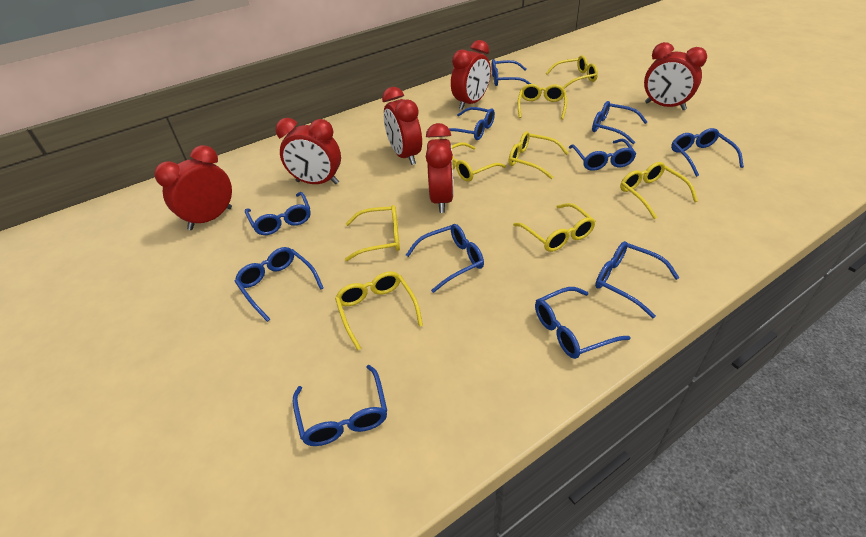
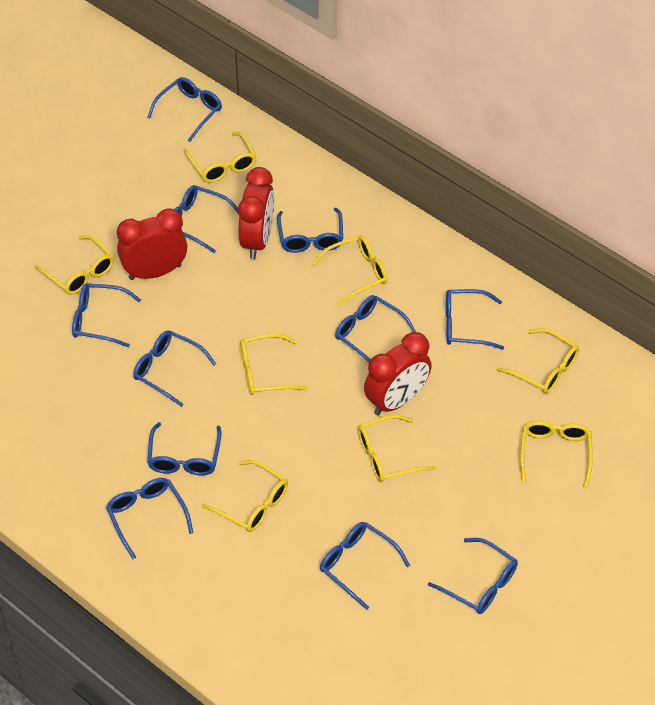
red clock: 6 -> 3

